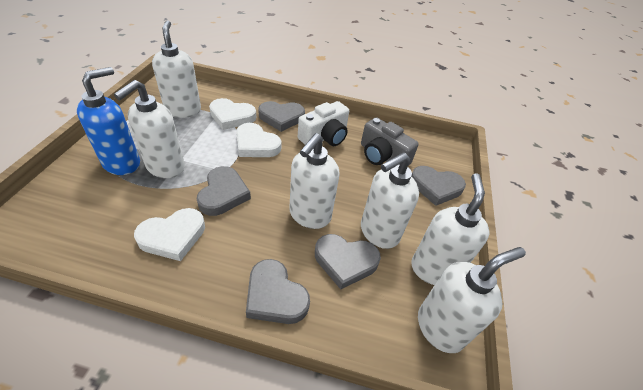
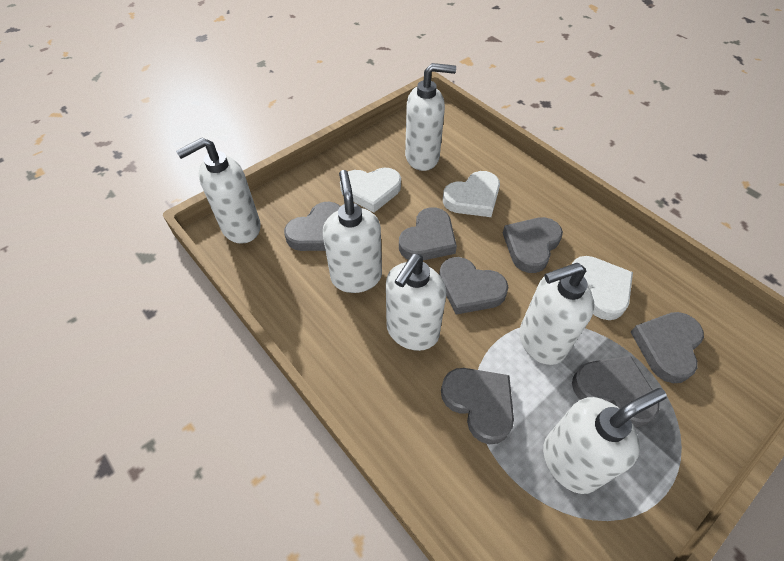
blue soap dispenser: 1 -> 0
grey camera: 1 -> 0
grey heart: 5 -> 7
white camera: 1 -> 0

